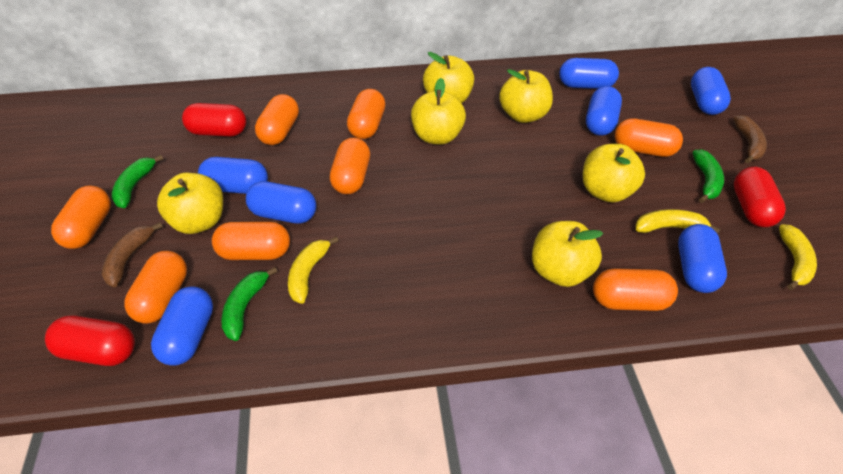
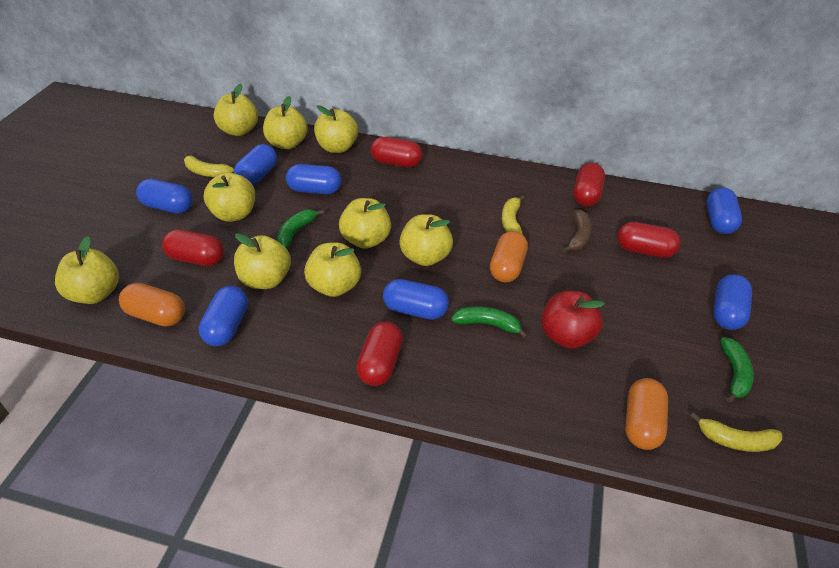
brown banana: 2 -> 1
orange capsule: 8 -> 3
red apple: 0 -> 1
red capsule: 3 -> 5
yellow apple: 6 -> 9

